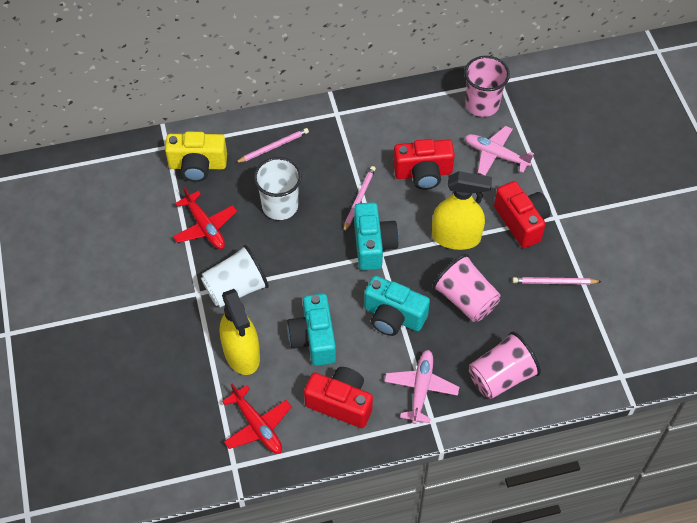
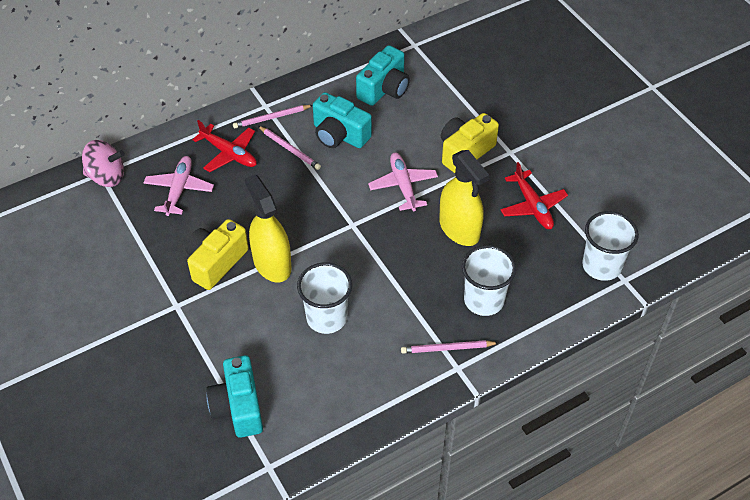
pink cup: 3 -> 0
pink spinning top: 0 -> 1
red camera: 3 -> 0
white cup: 2 -> 3
yellow camera: 1 -> 2

